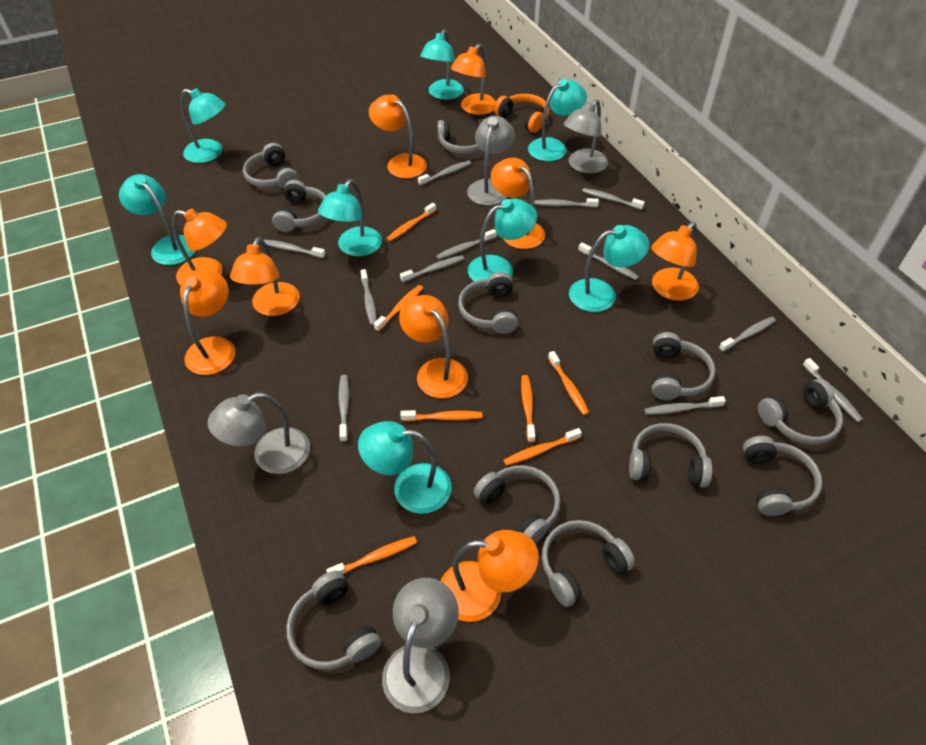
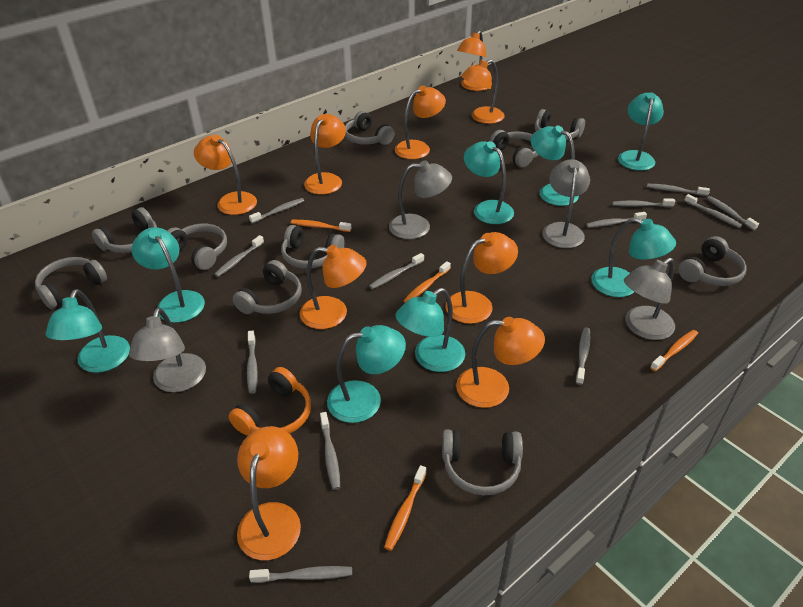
grey headphones: 11 -> 10
orange toothbrush: 7 -> 4

